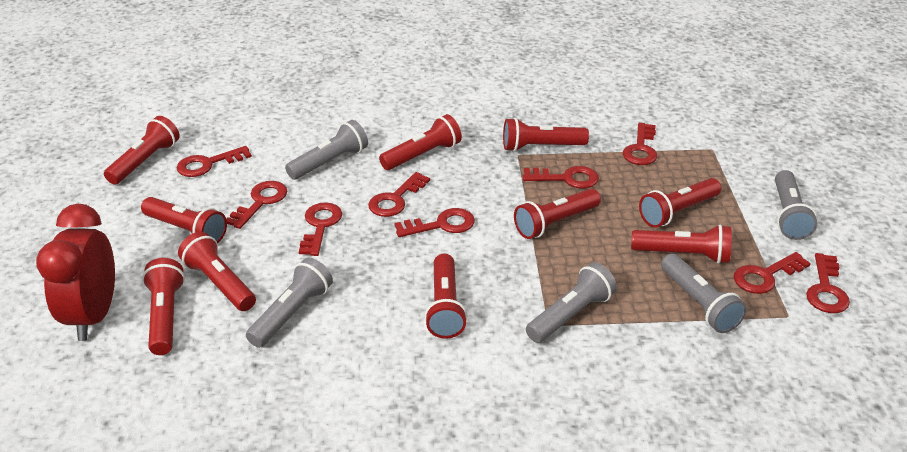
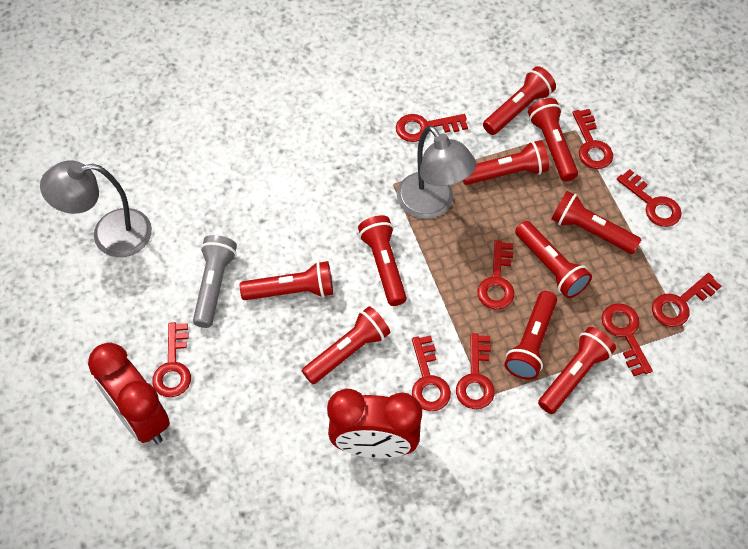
grey flashlight: 5 -> 1
grey lamp: 0 -> 2
red clock: 1 -> 2

